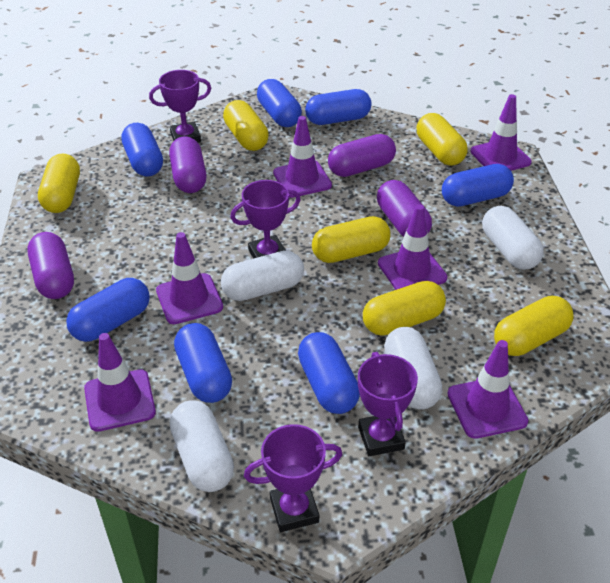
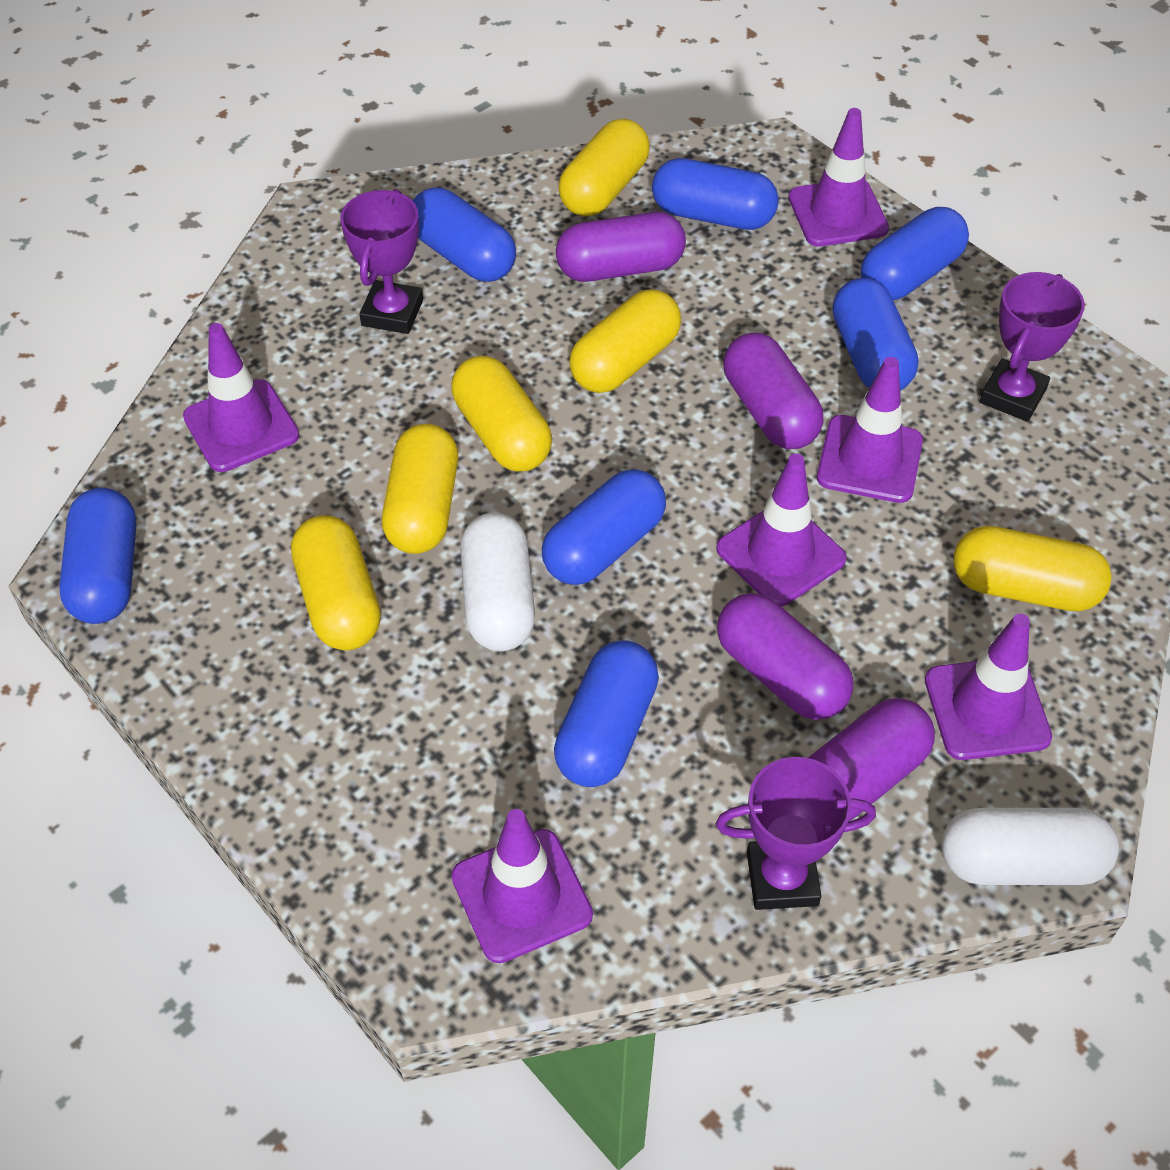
purple trophy: 4 -> 3
white capsule: 4 -> 2

